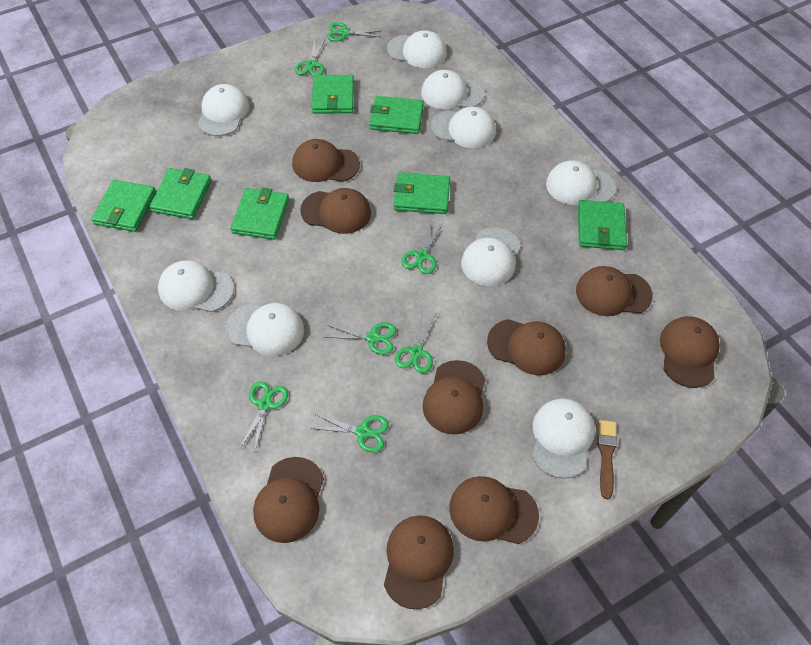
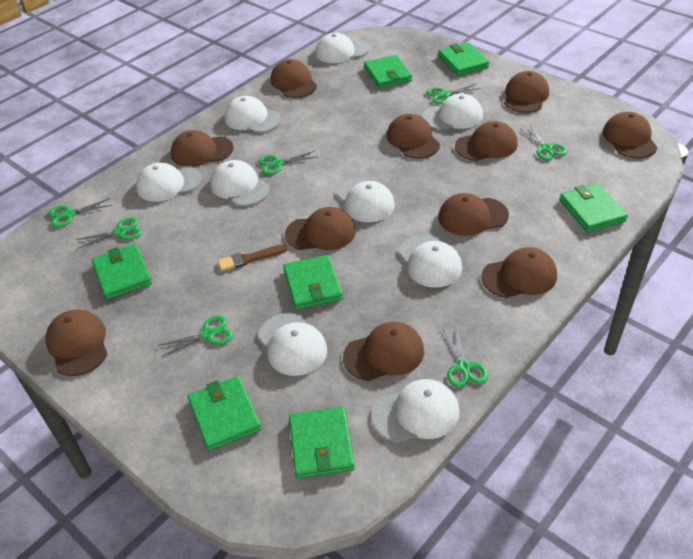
brown cap: 9 -> 11

